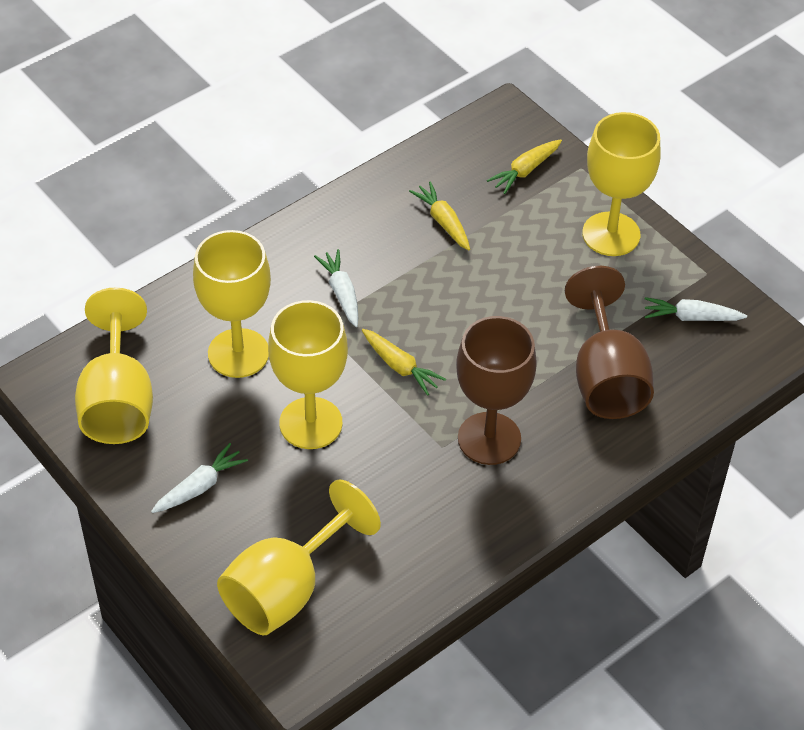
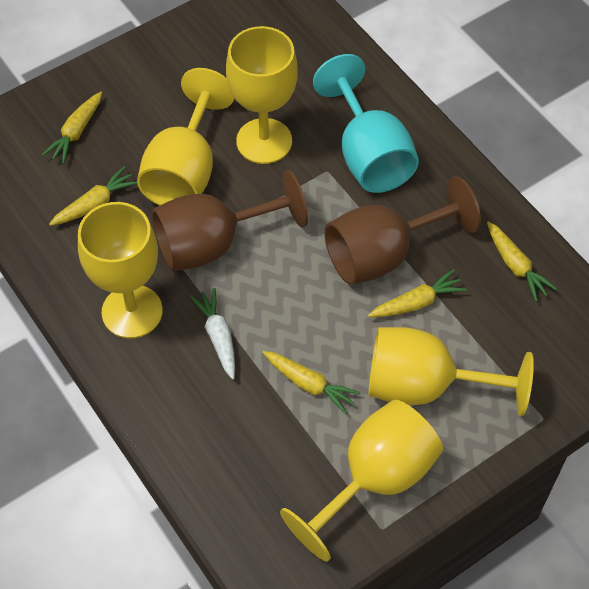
turquoise goblet: 0 -> 1
white carrot: 3 -> 1
yellow carrot: 3 -> 5

